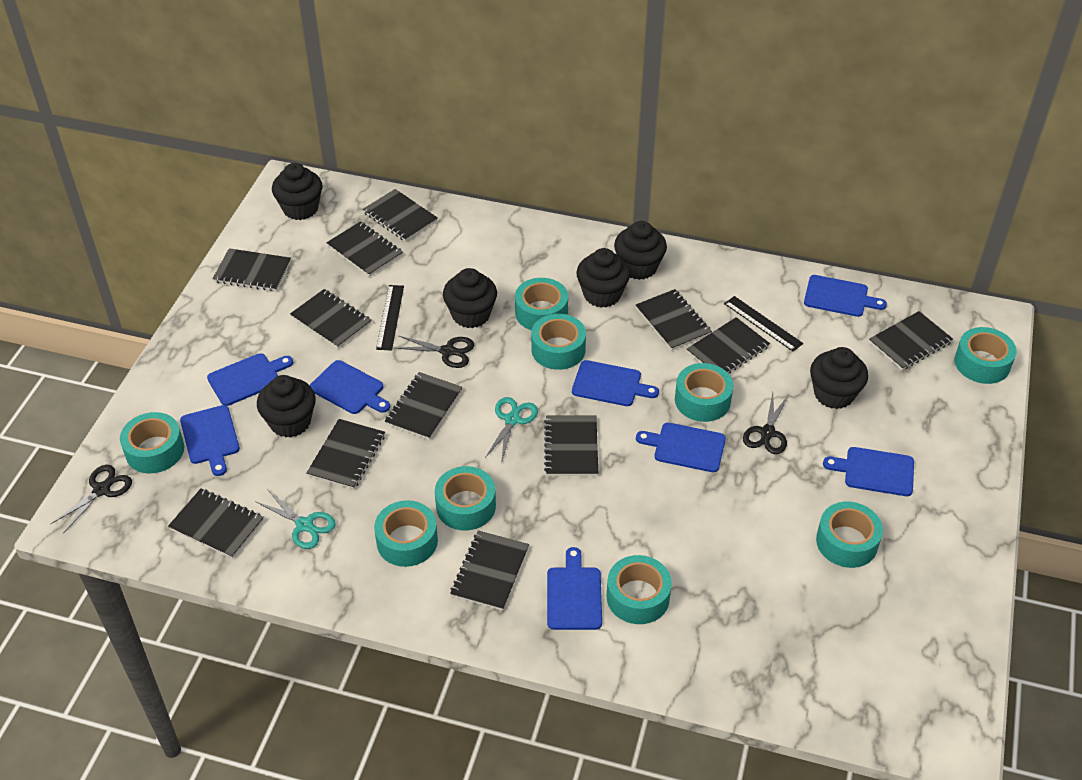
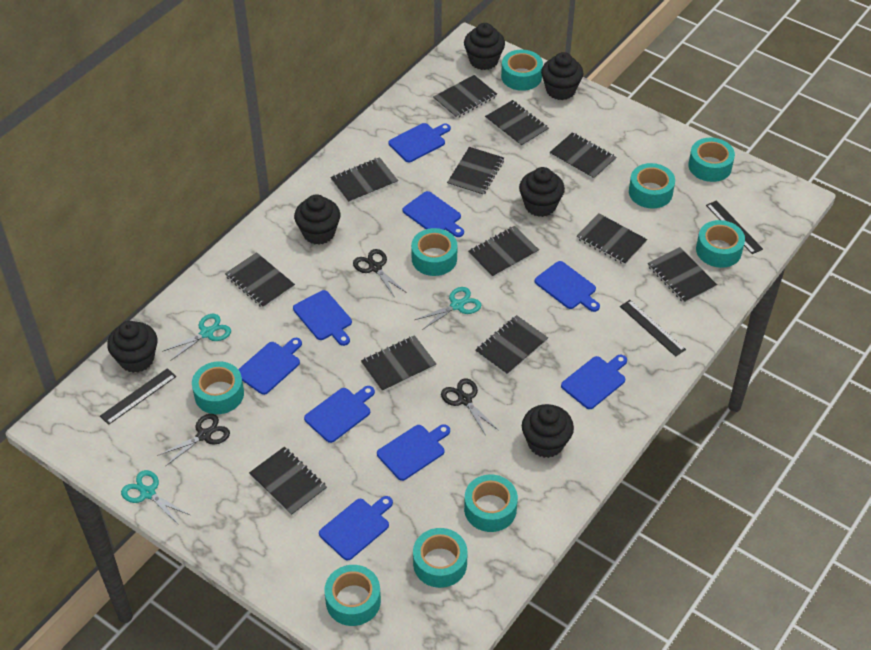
black ruler: 2 -> 3
blue cutting board: 8 -> 9
turquoise scissors: 2 -> 3

